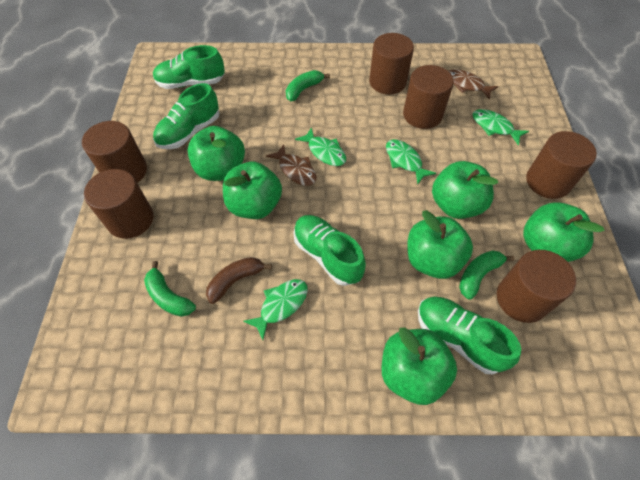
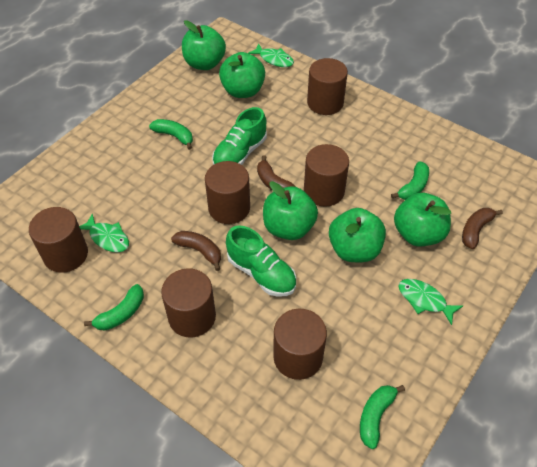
brown banana: 1 -> 3
brown fish: 2 -> 0
green apple: 6 -> 5
green banana: 3 -> 4
green fish: 4 -> 3
green shoe: 4 -> 2

